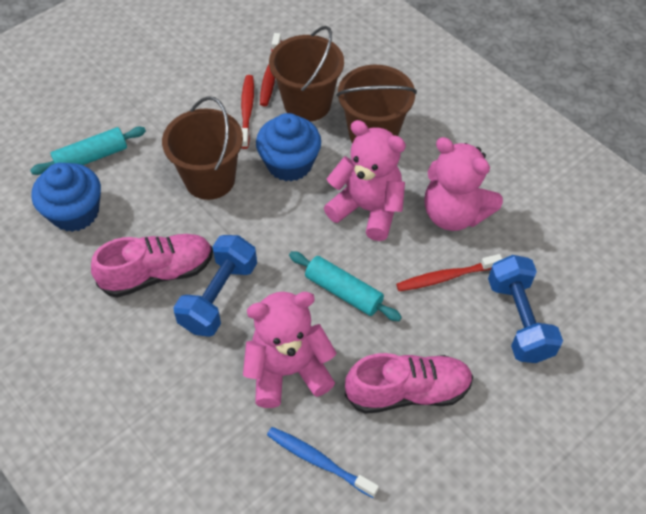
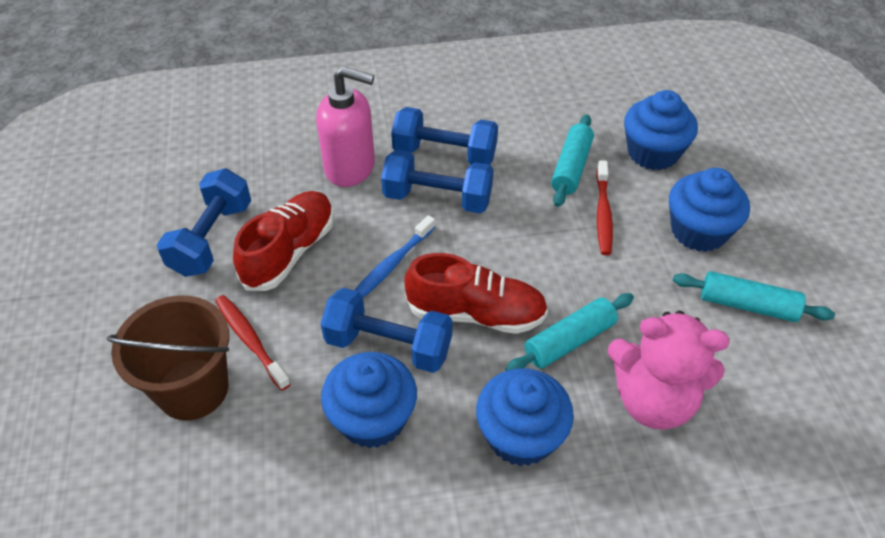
blue cupcake: 2 -> 4
blue dumbbell: 2 -> 4
brown bucket: 3 -> 1
pink shoe: 2 -> 0
pink soap dispenser: 0 -> 1
pink teddy bear: 3 -> 1
red shoe: 0 -> 2
red toothbrush: 3 -> 2
turquoise rolling pin: 2 -> 3

